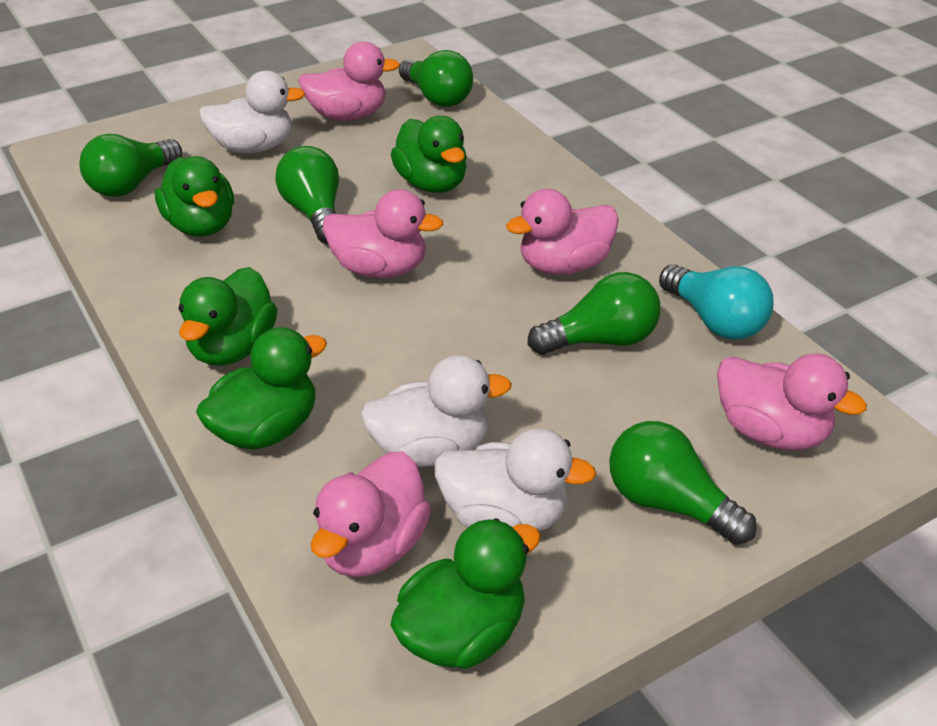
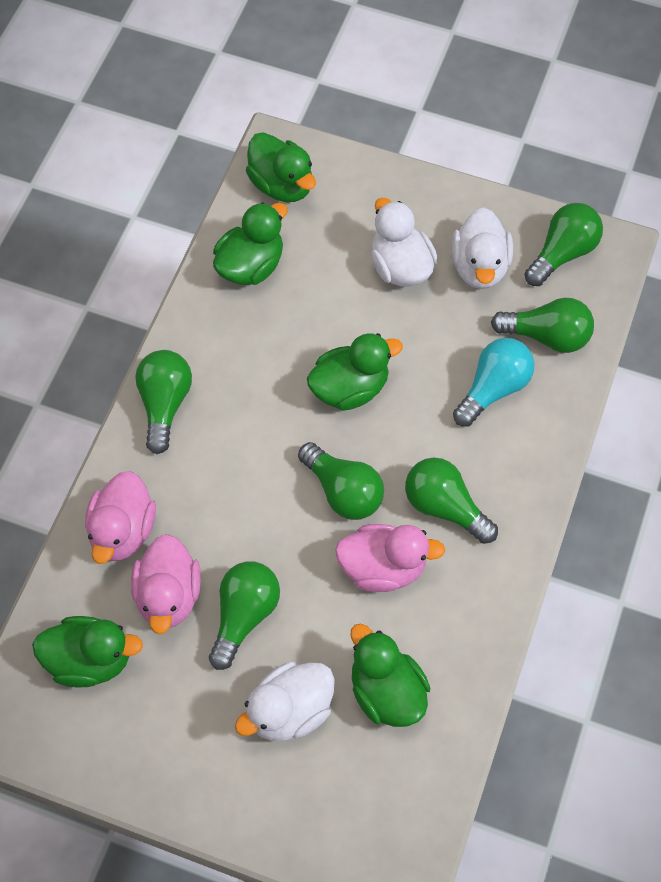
green light bulb: 5 -> 6
pink duck: 5 -> 3

